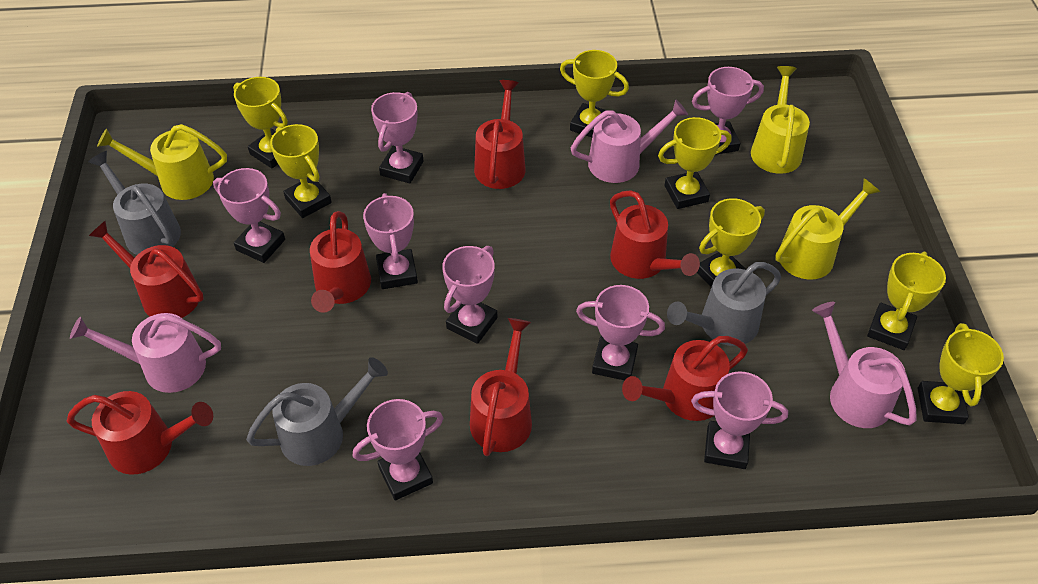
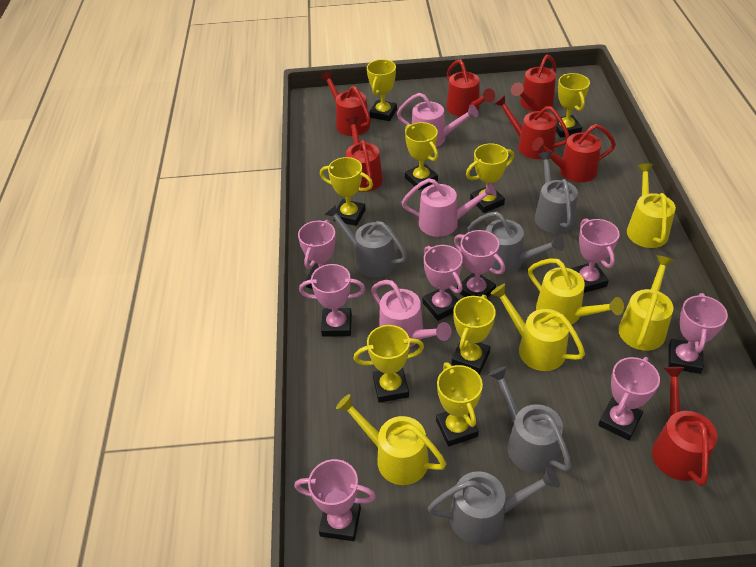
grey watering can: 3 -> 5
yellow trophy: 7 -> 8
yellow watering can: 3 -> 5

